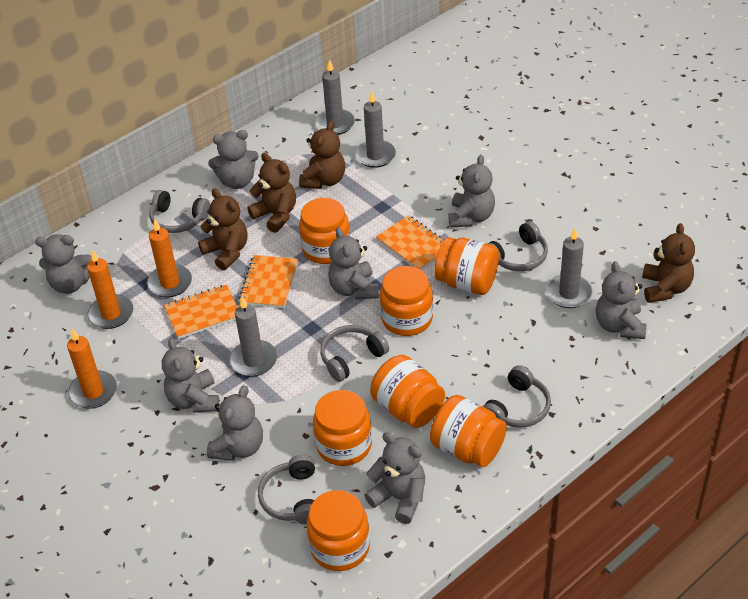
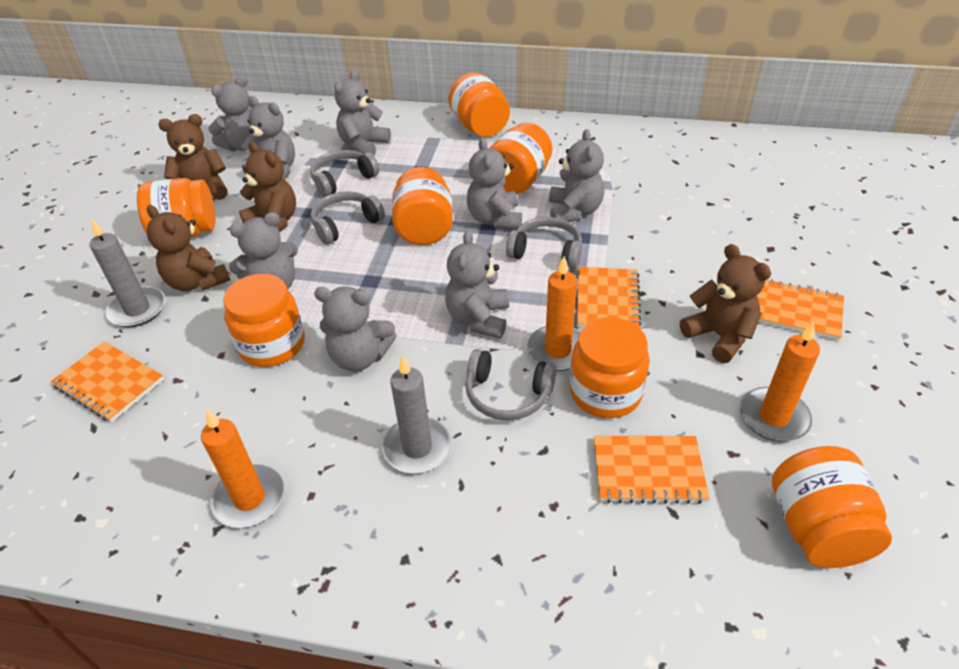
grey candle: 4 -> 2
grey headphones: 5 -> 4
orange notebook: 3 -> 4

